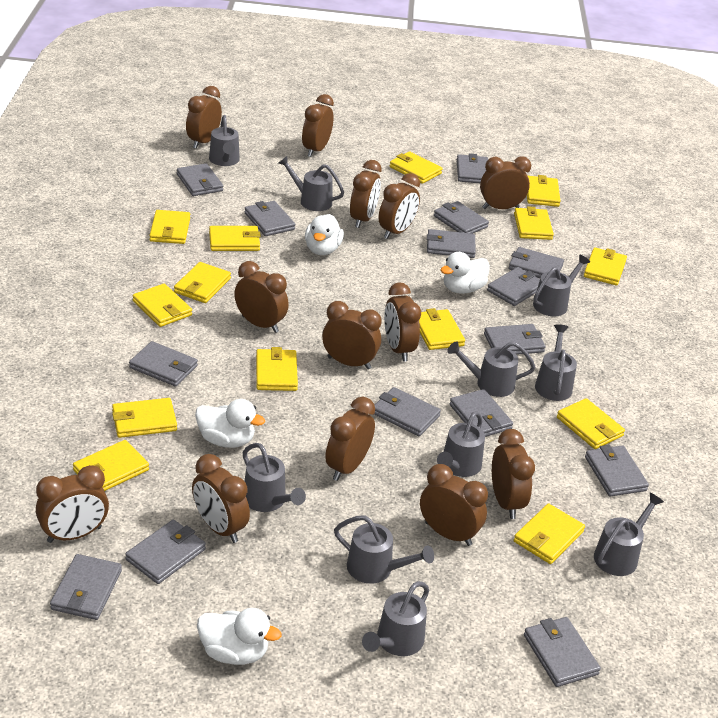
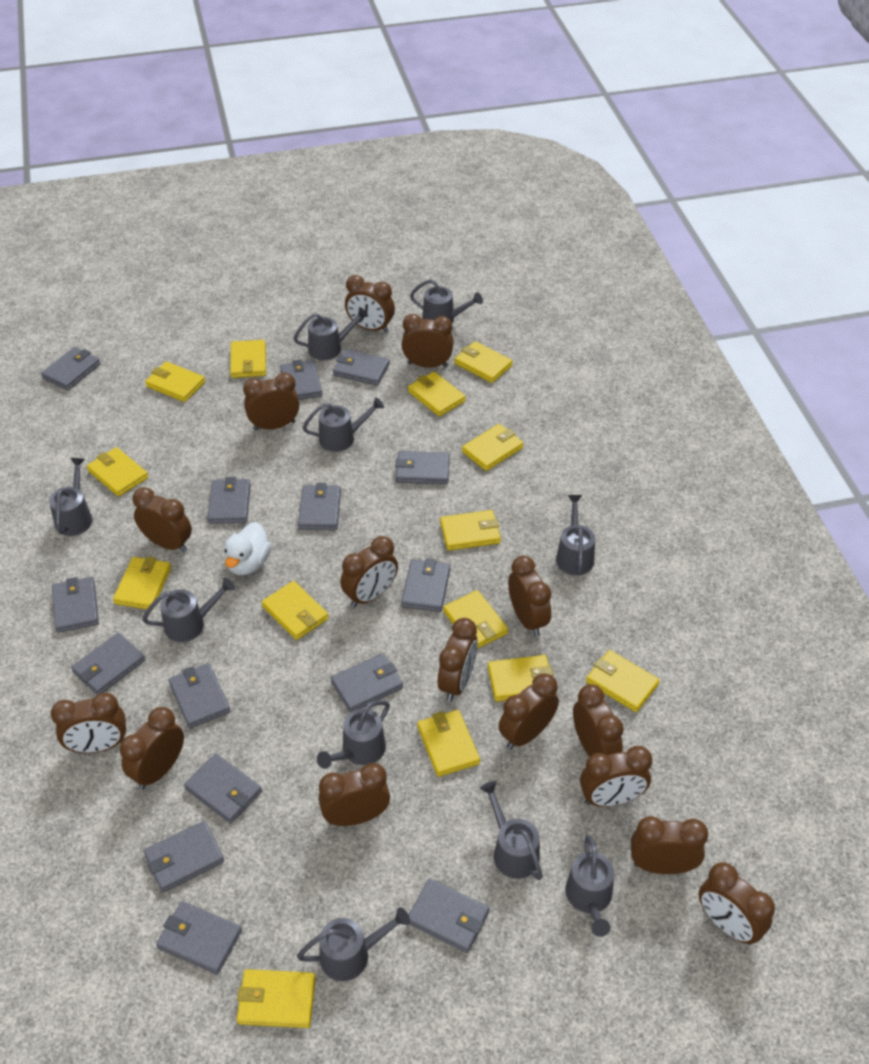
brown clock: 13 -> 15
white duck: 4 -> 1

